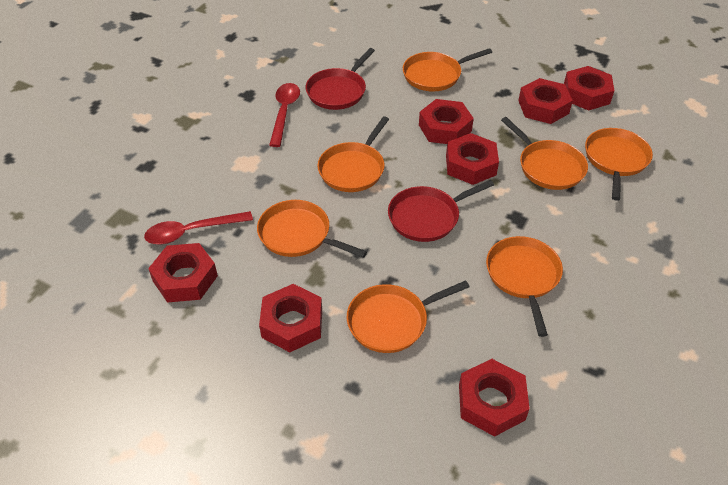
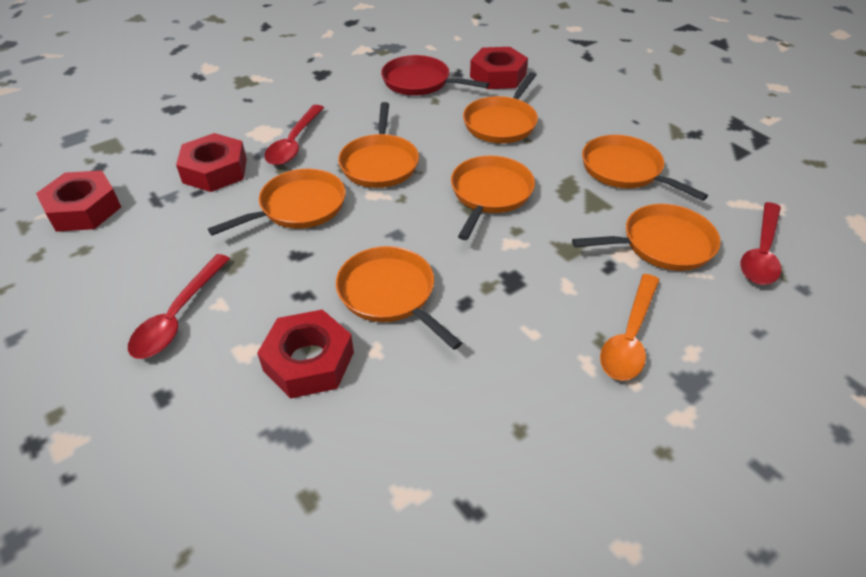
orange spoon: 0 -> 1
red nut: 7 -> 4
red pan: 2 -> 1
red spoon: 2 -> 3

